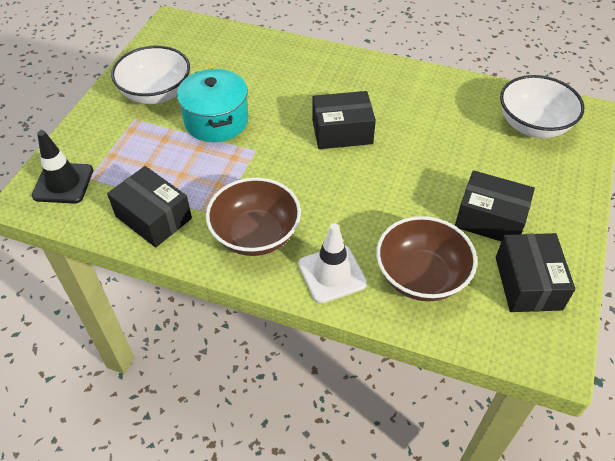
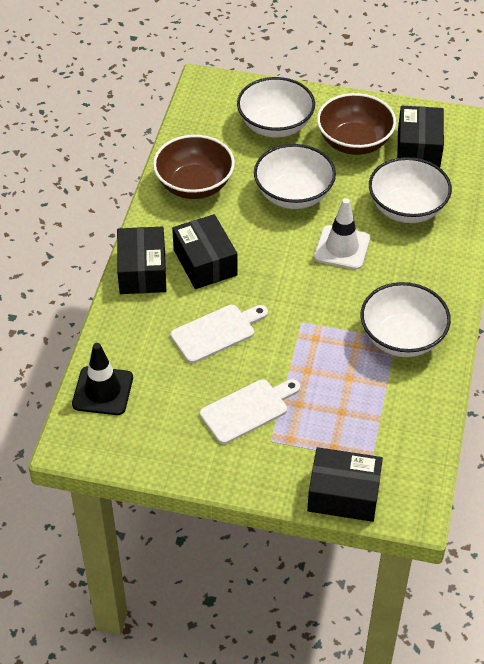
turquoise pot: 1 -> 0
white bowl: 2 -> 4
white cutting board: 0 -> 2

